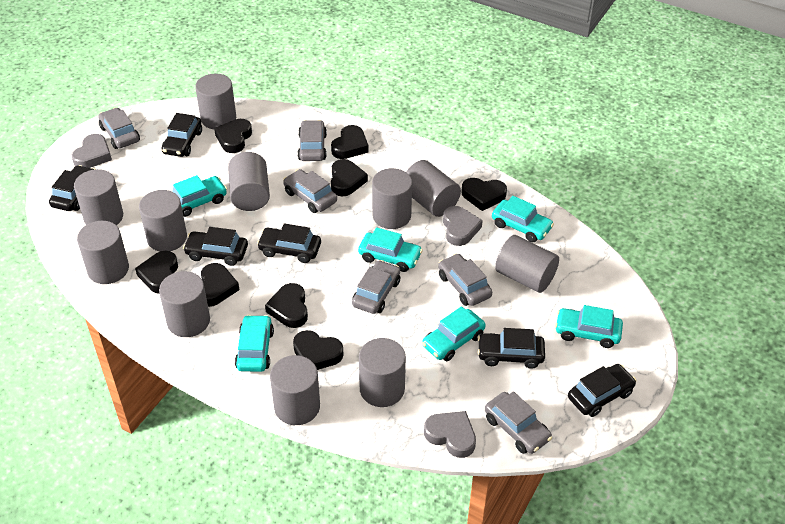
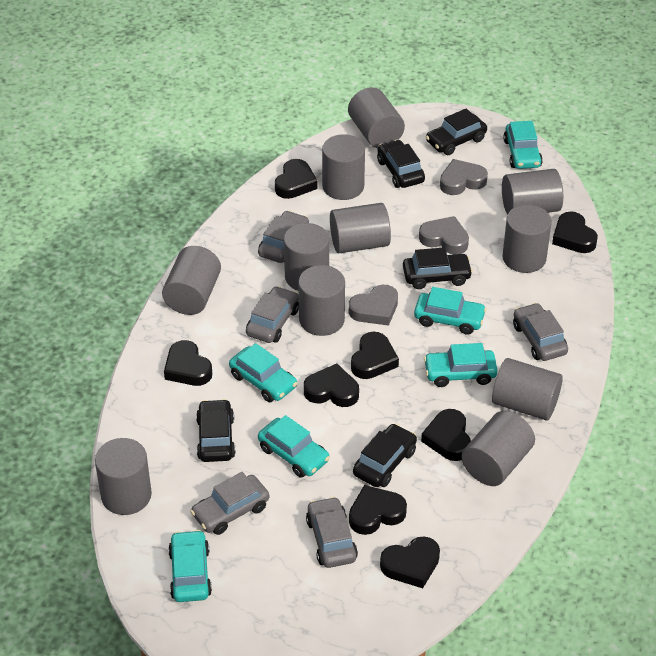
black car: 6 -> 5
grey car: 6 -> 5

